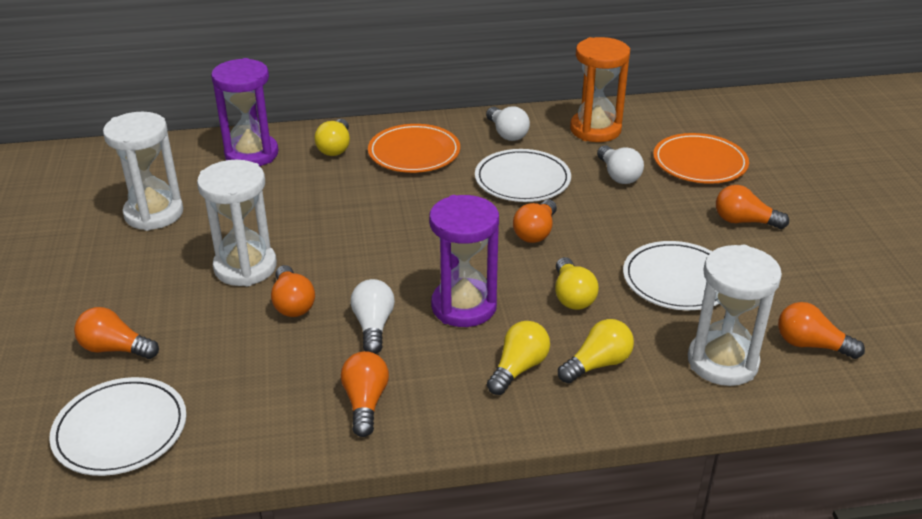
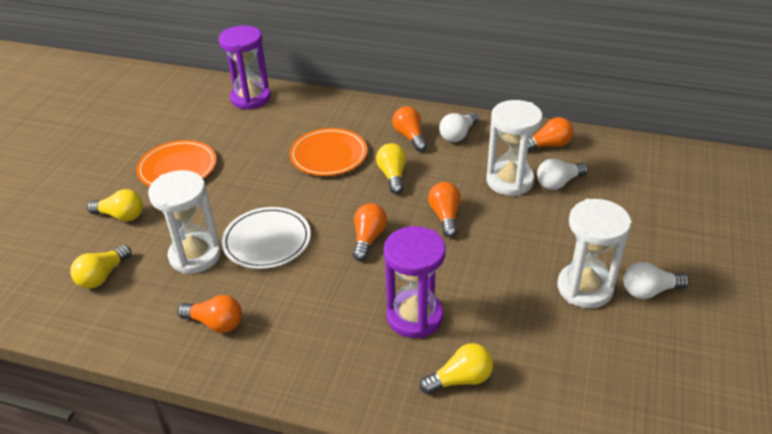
orange hourglass: 1 -> 0
orange light bulb: 6 -> 5
white plate: 3 -> 1

